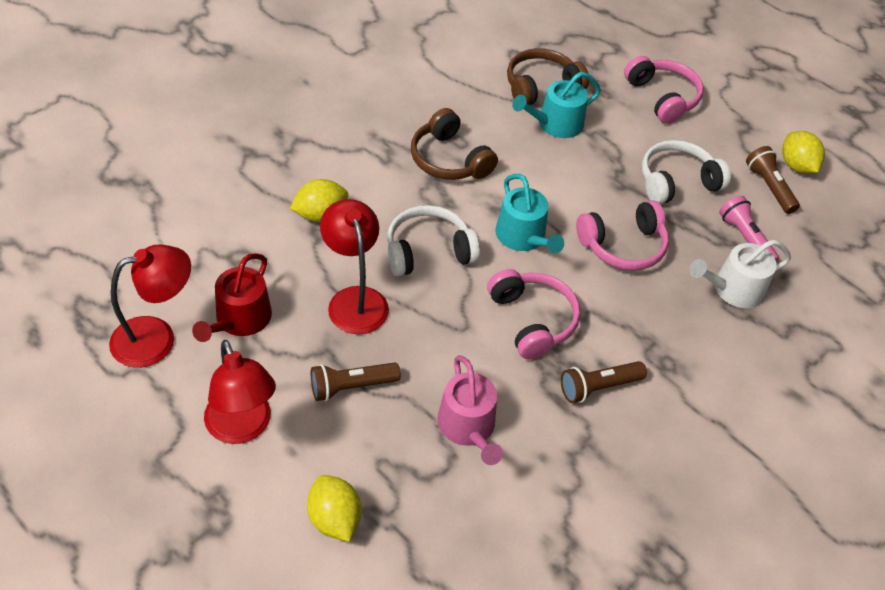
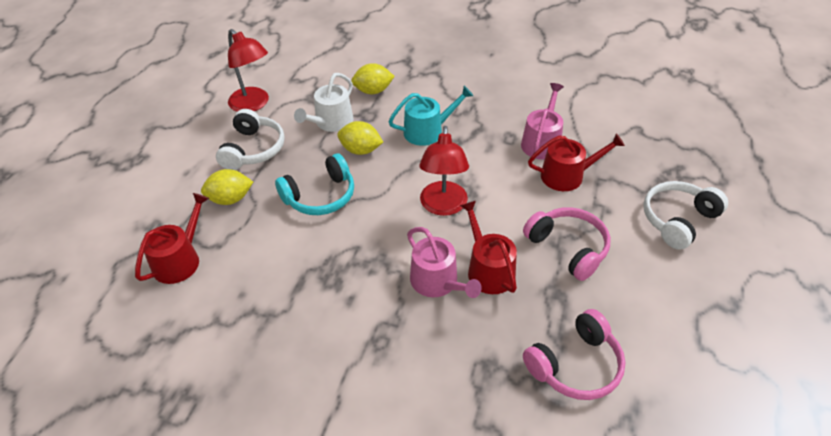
brown flashlight: 3 -> 0
brown headphones: 2 -> 0
pink flashlight: 1 -> 0
pink headphones: 3 -> 2
pink watering can: 1 -> 2
red lamp: 3 -> 2
red watering can: 1 -> 3
turquoise headphones: 0 -> 1
turquoise watering can: 2 -> 1

